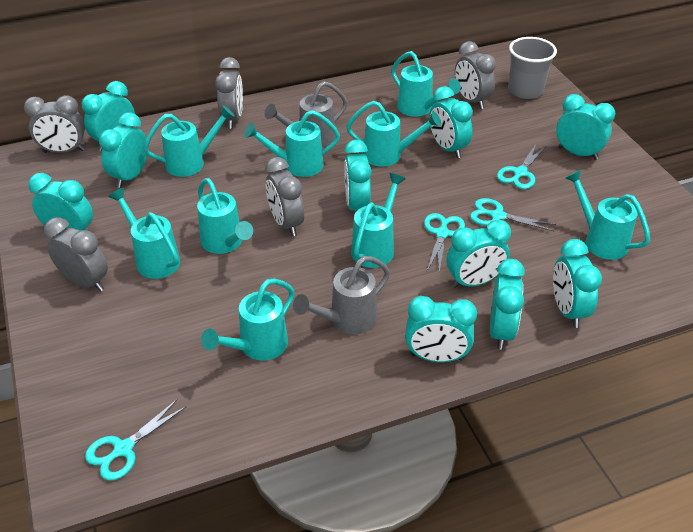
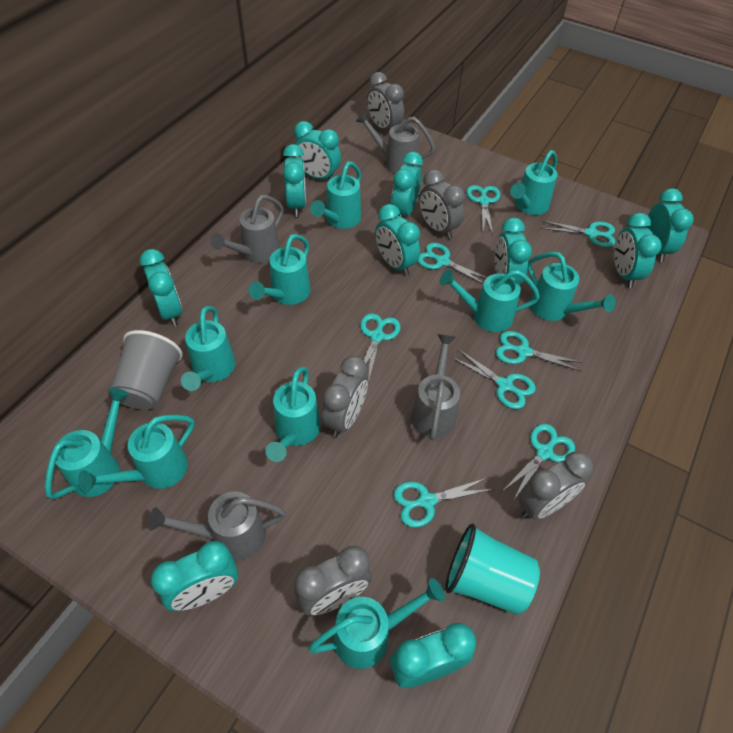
grey watering can: 2 -> 4
turquoise cup: 0 -> 1
turquoise scissors: 4 -> 8
turquoise watering can: 9 -> 10

